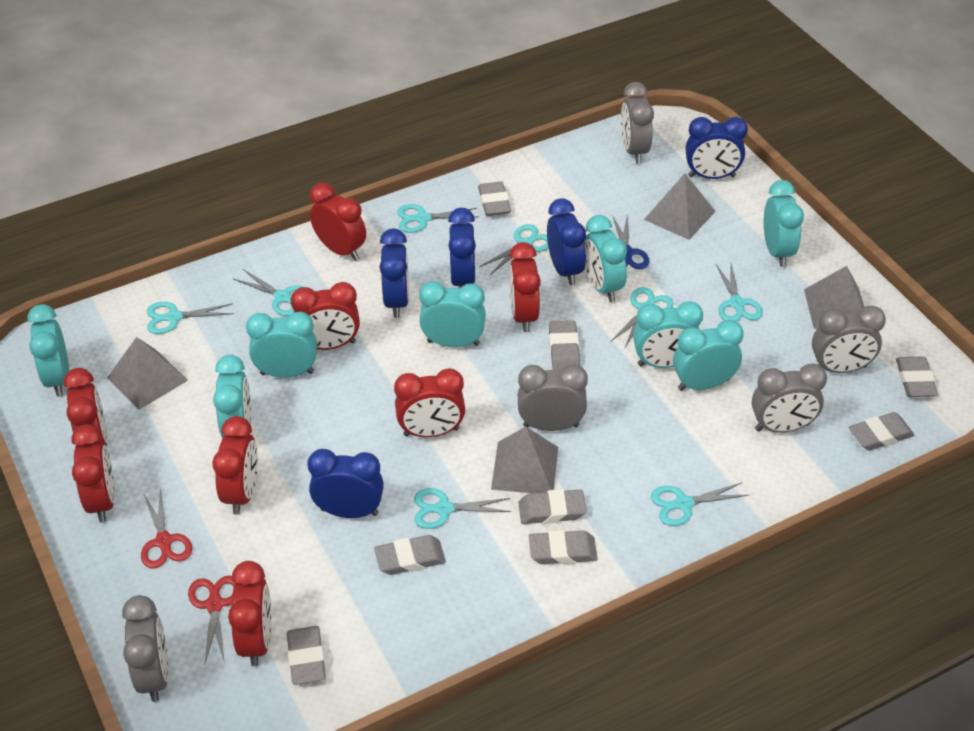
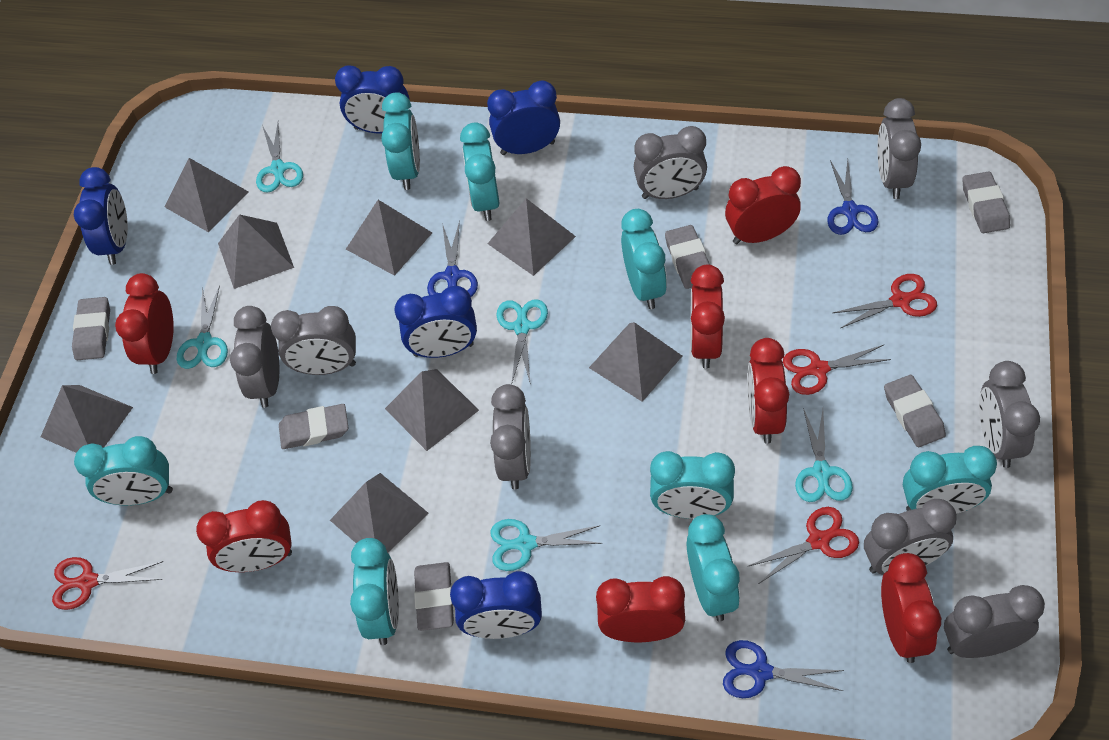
blue scissors: 1 -> 3
grey clock: 5 -> 8
grey eraser: 8 -> 6
grey pyramid: 4 -> 8
red clock: 8 -> 7
red scissors: 2 -> 4
turquoise scissors: 8 -> 5

